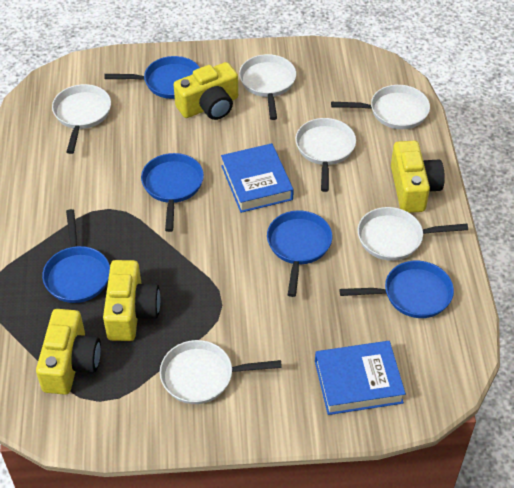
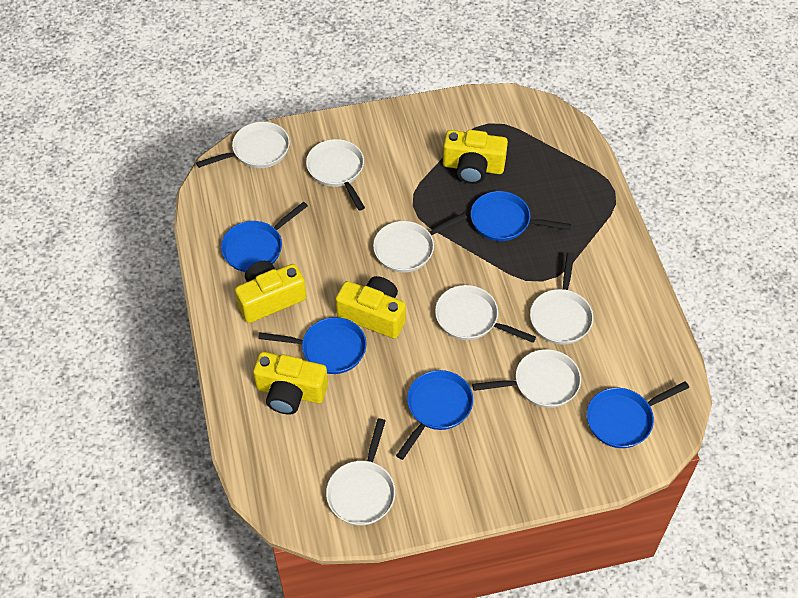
blue book: 2 -> 0
white pan: 6 -> 7

